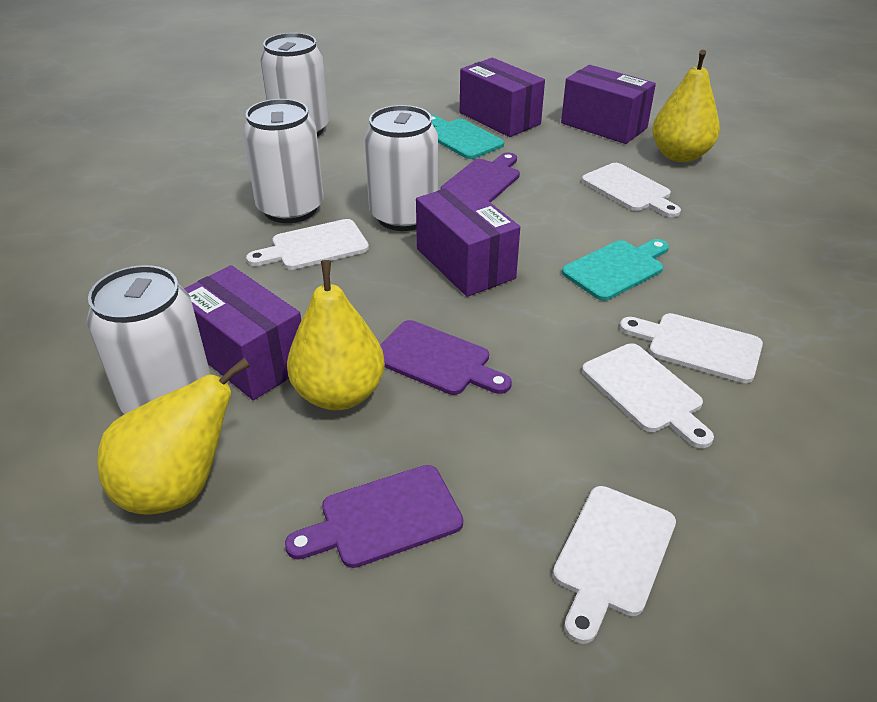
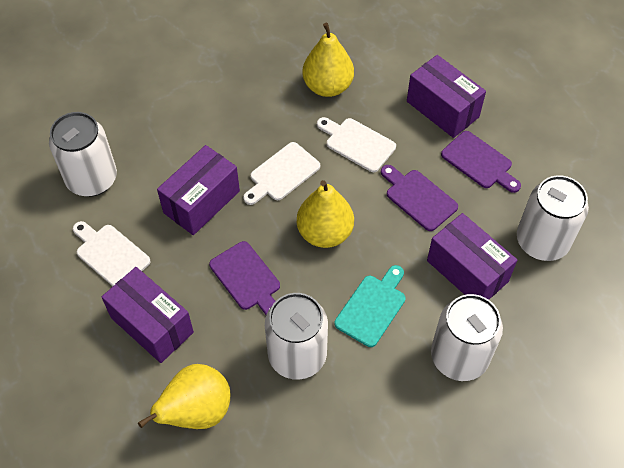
turquoise cutting board: 2 -> 1
white cutting board: 5 -> 3

